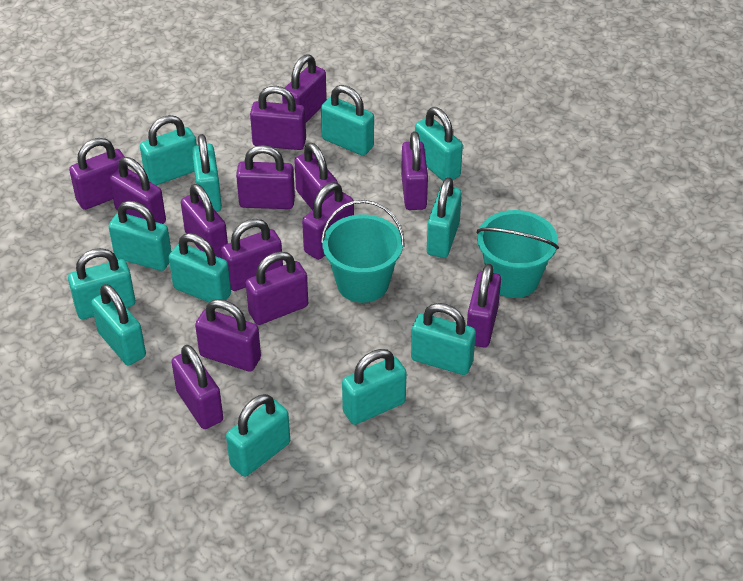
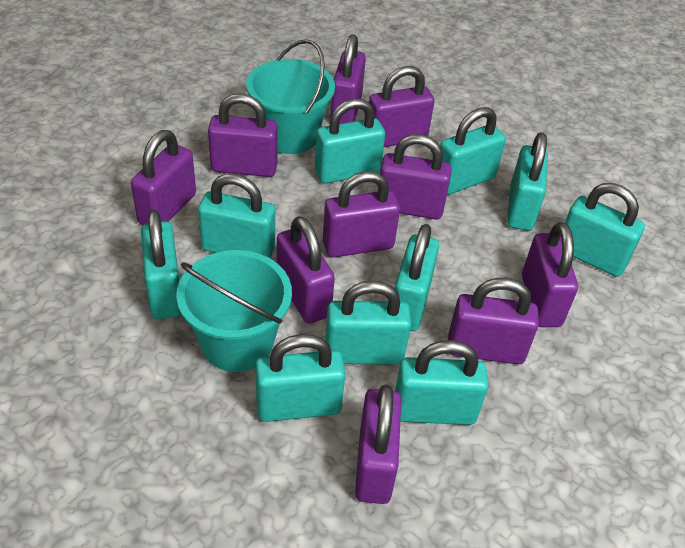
purple padlock: 14 -> 10
turquoise padlock: 12 -> 10

